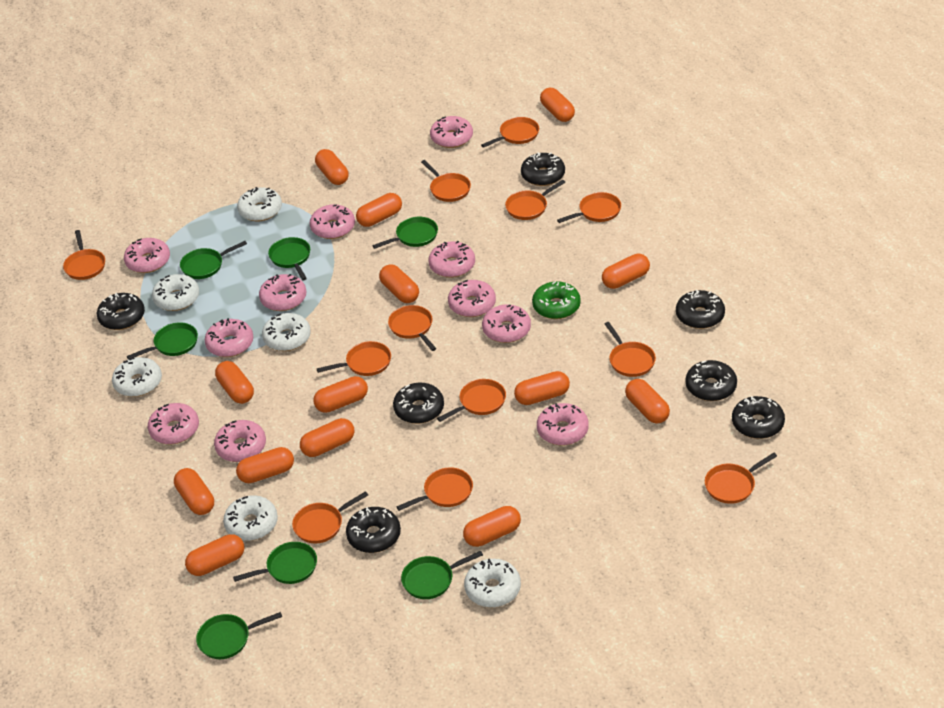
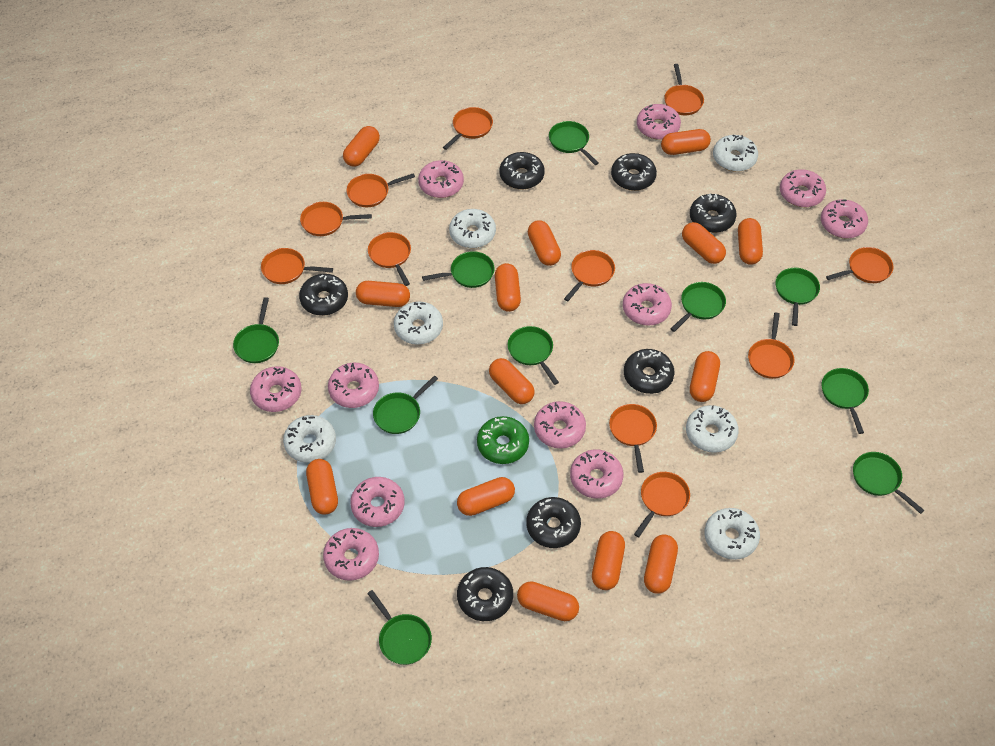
green pan: 7 -> 10
orange pan: 12 -> 11

